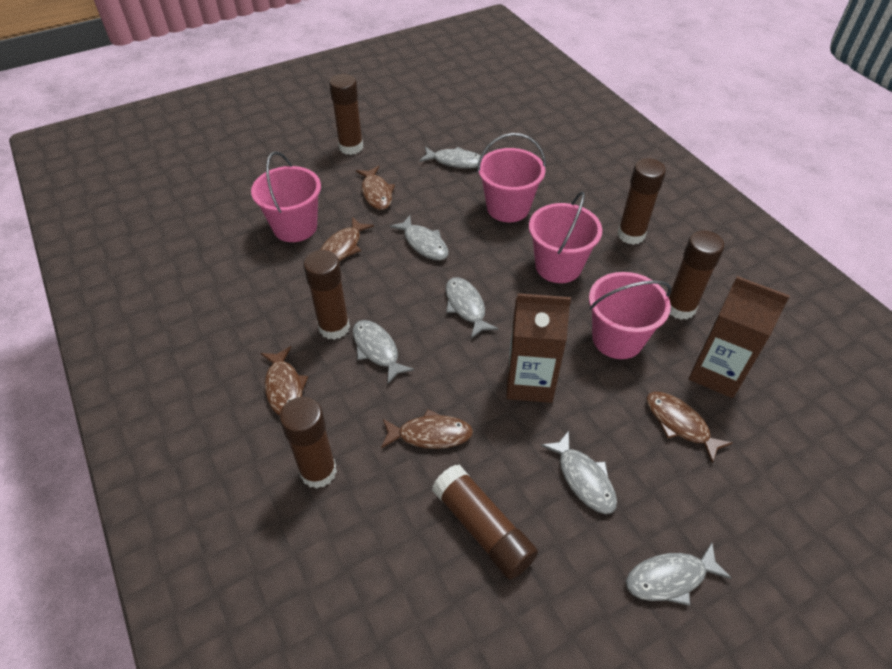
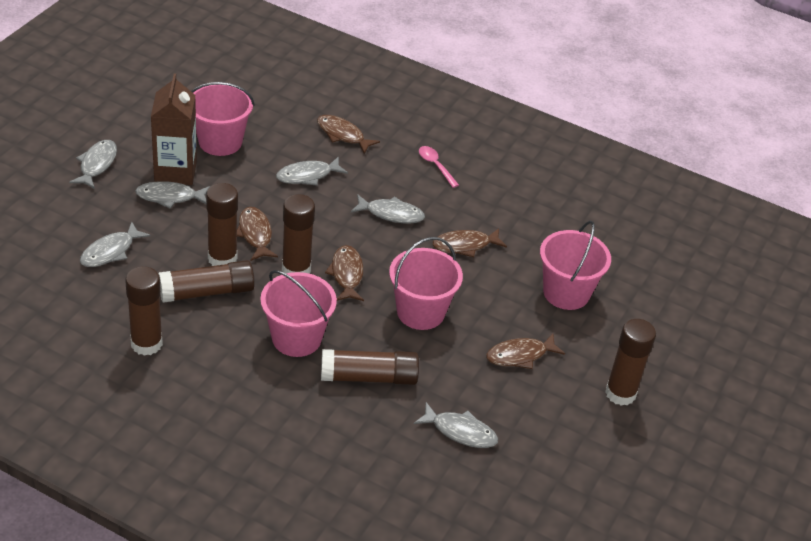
brown carton: 2 -> 1
pink spoon: 0 -> 1

